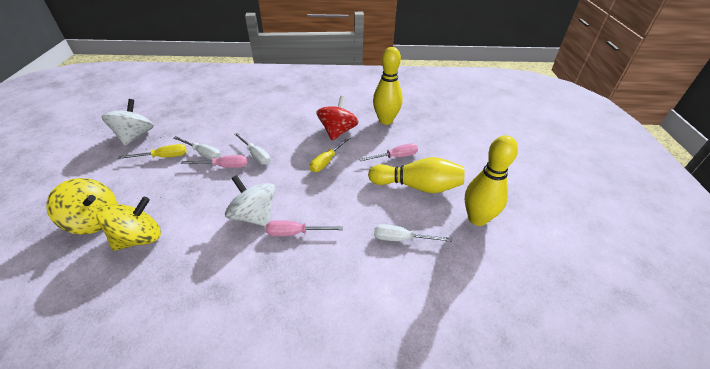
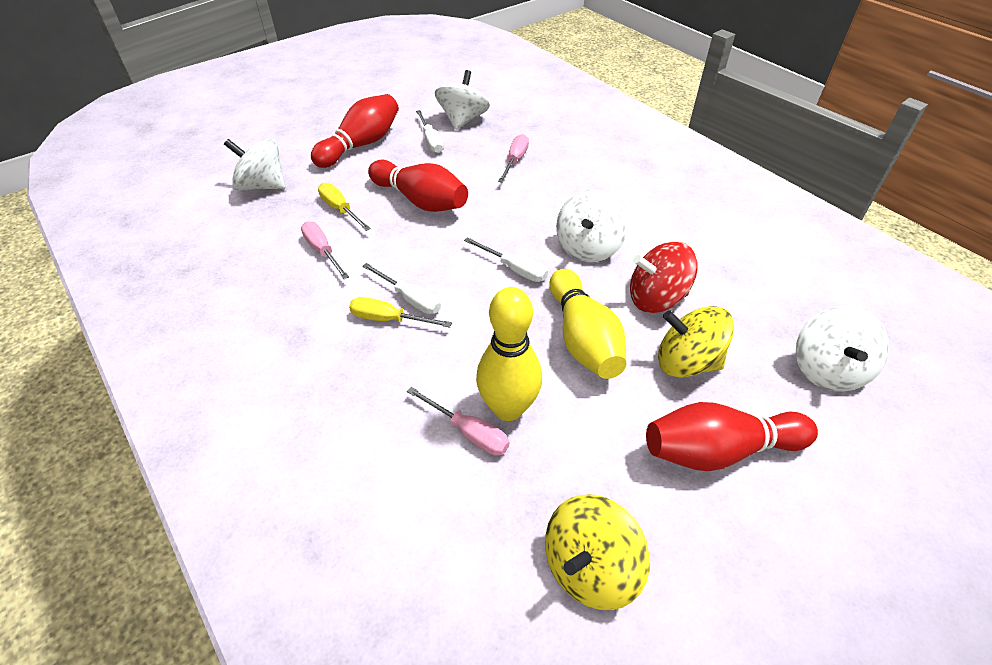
red bowling pin: 0 -> 3
white spinning top: 2 -> 4
yellow bowling pin: 3 -> 2

